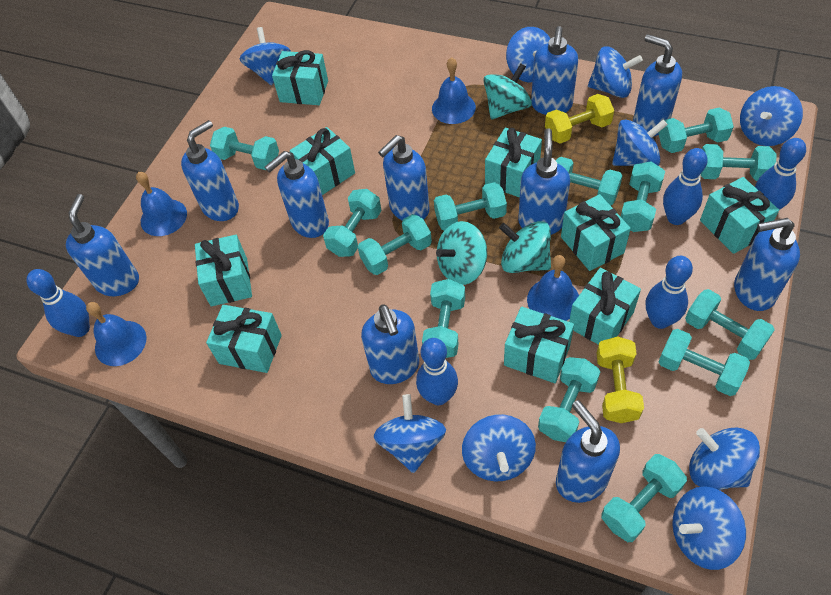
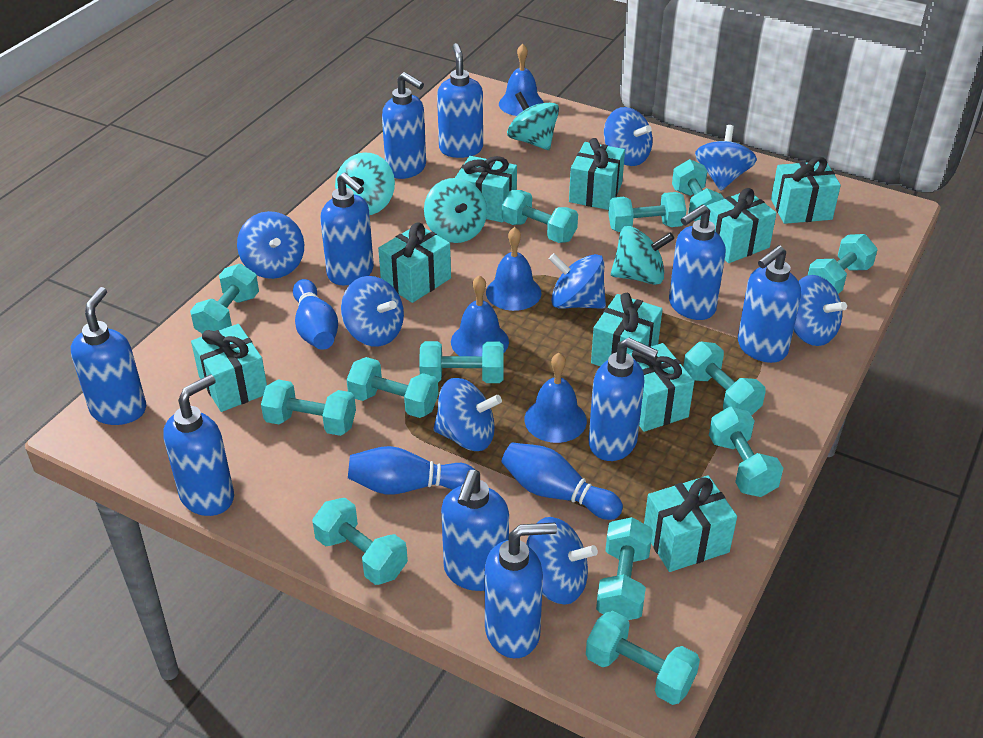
blue bowling pin: 5 -> 3
blue spinning top: 9 -> 8
turquoise spinning top: 3 -> 4
yellow dumbbell: 2 -> 0

